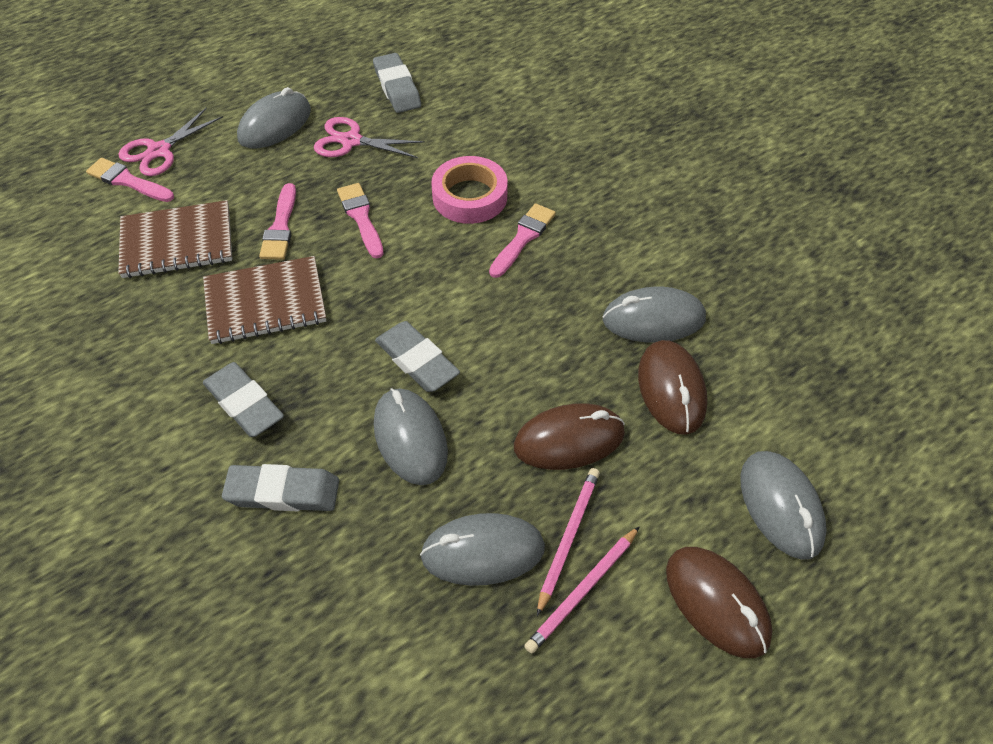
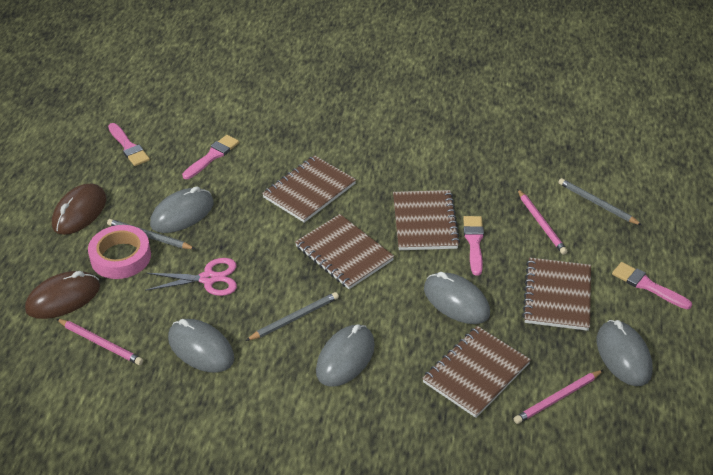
brown mouse: 3 -> 2
brown notebook: 2 -> 5
grey eraser: 4 -> 0
grey pencil: 0 -> 3
pink pencil: 2 -> 3
pink scissors: 2 -> 1

